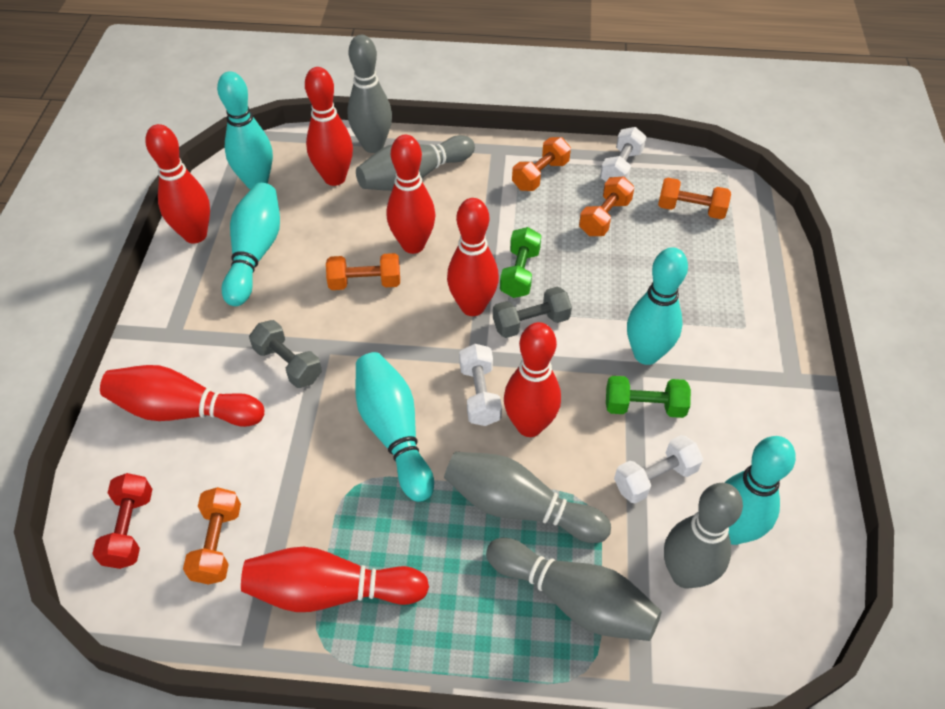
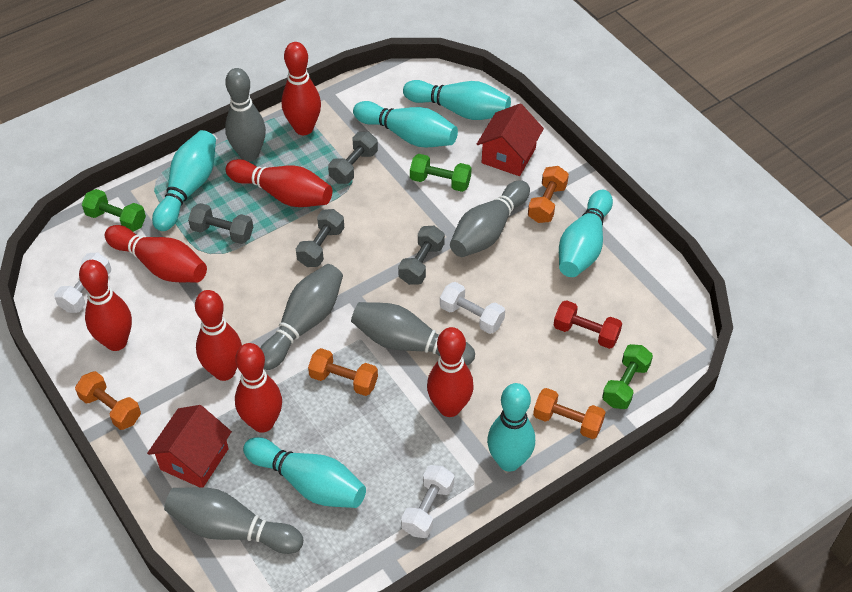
green dumbbell: 2 -> 3
grey dumbbell: 2 -> 4
orange dumbbell: 5 -> 4
red house: 0 -> 2
turquoise bowling pin: 5 -> 6

